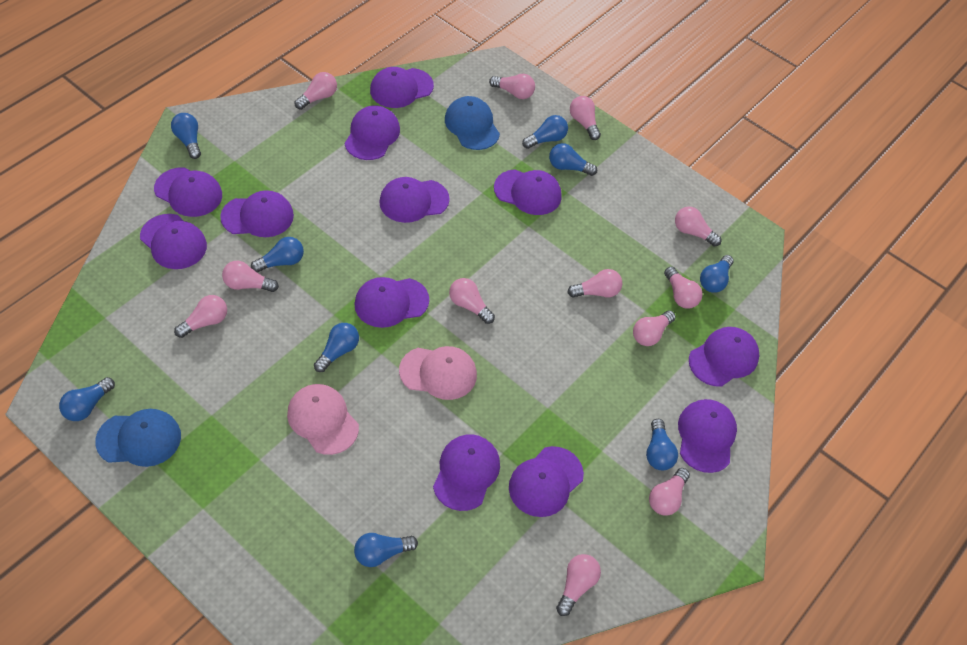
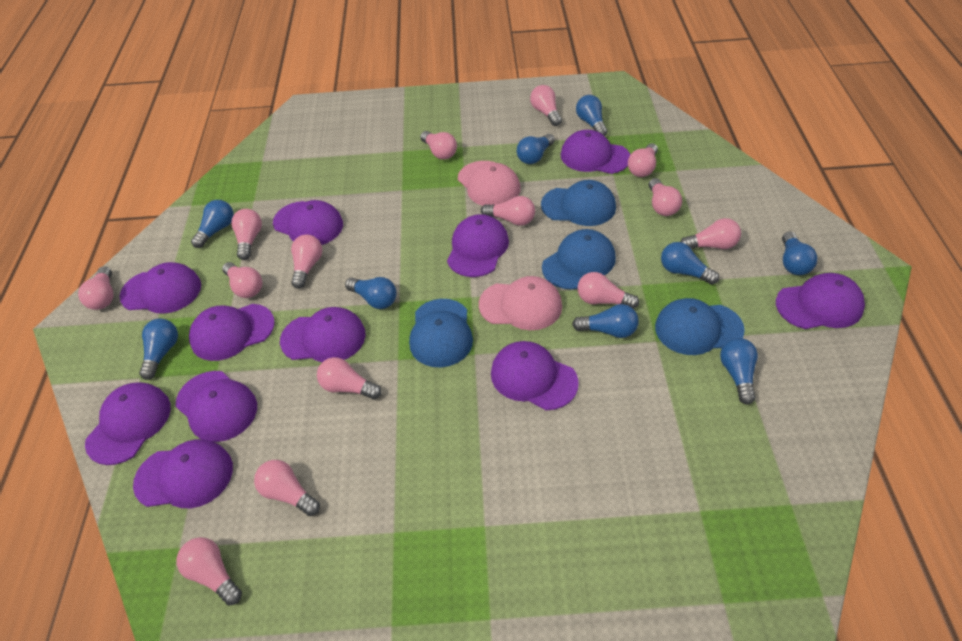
blue cap: 2 -> 4
pink light bulb: 12 -> 14
purple cap: 12 -> 11

